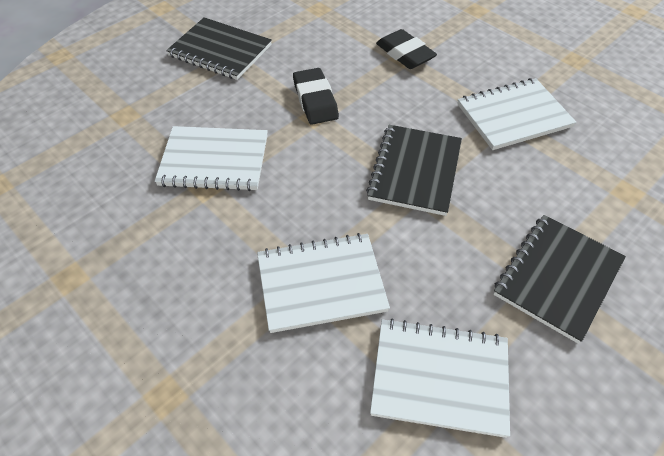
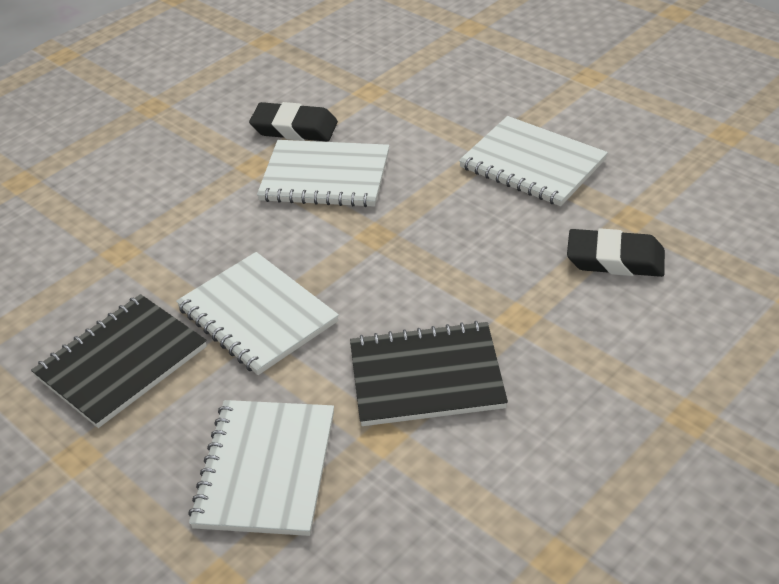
black notebook: 3 -> 2

